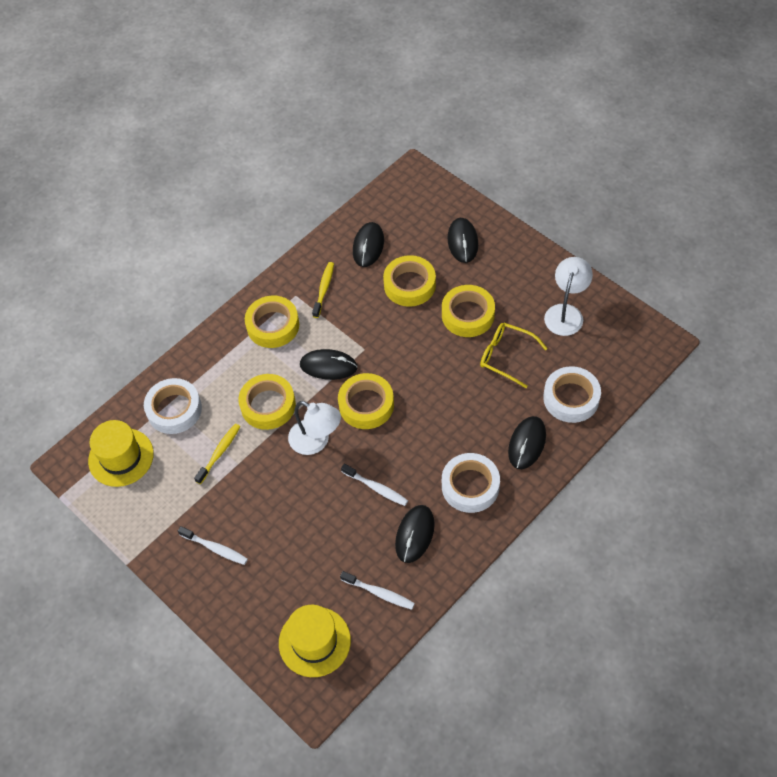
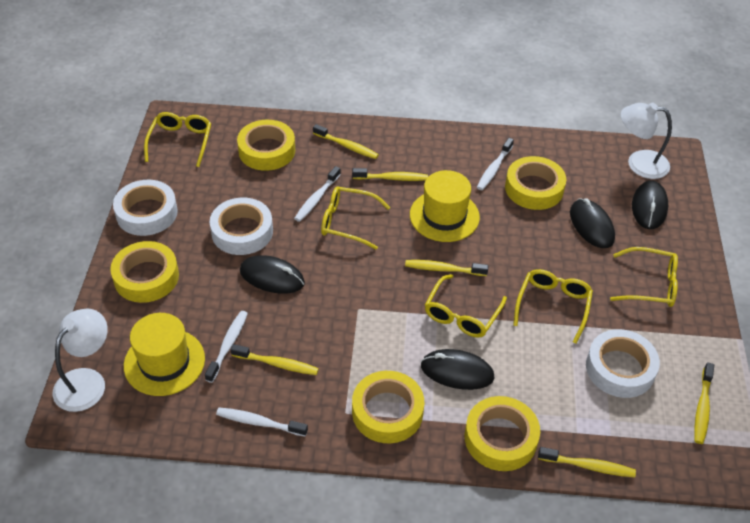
black mouse: 5 -> 4
white toothbrush: 3 -> 4
yellow glasses: 1 -> 5
yellow toothbrush: 2 -> 6

